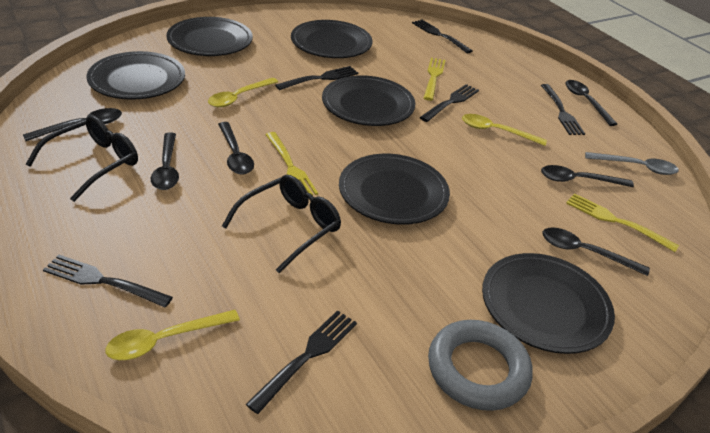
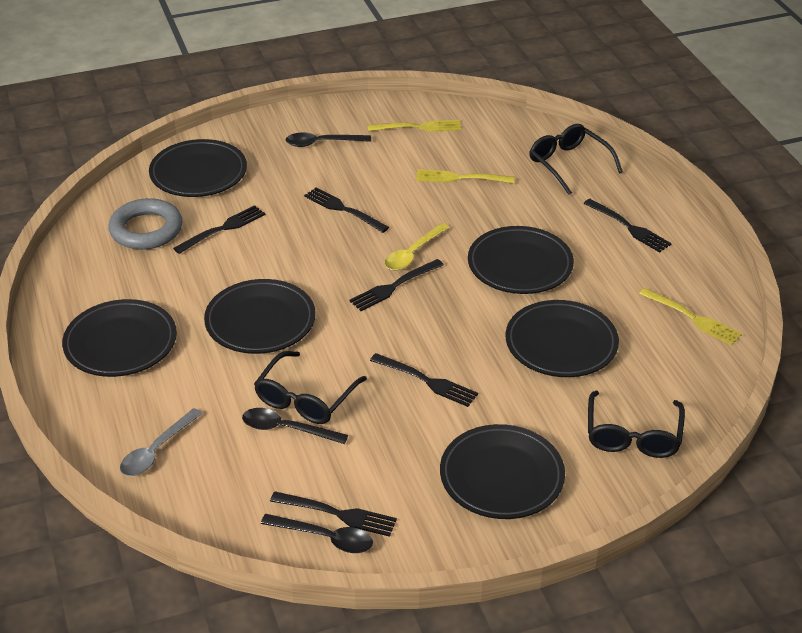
black glasses: 2 -> 3
black spoon: 6 -> 3
yellow spoon: 3 -> 1

